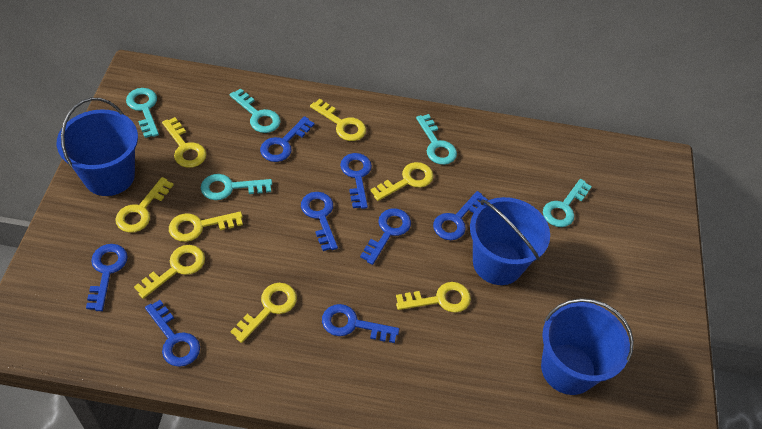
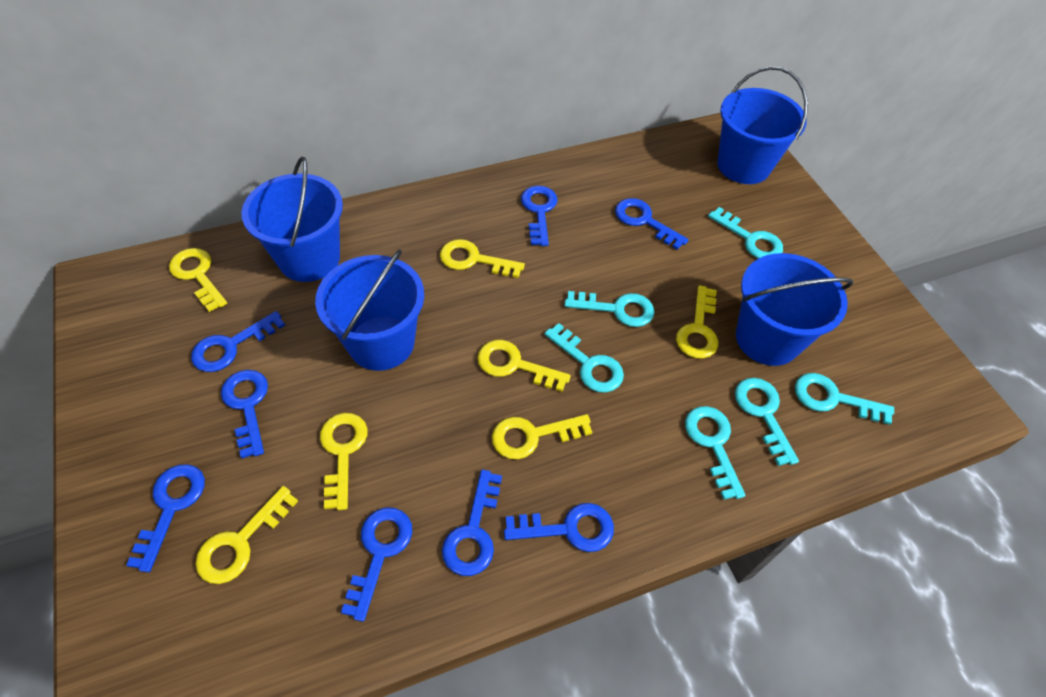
blue bucket: 3 -> 4
turquoise key: 5 -> 6
yellow key: 8 -> 7

